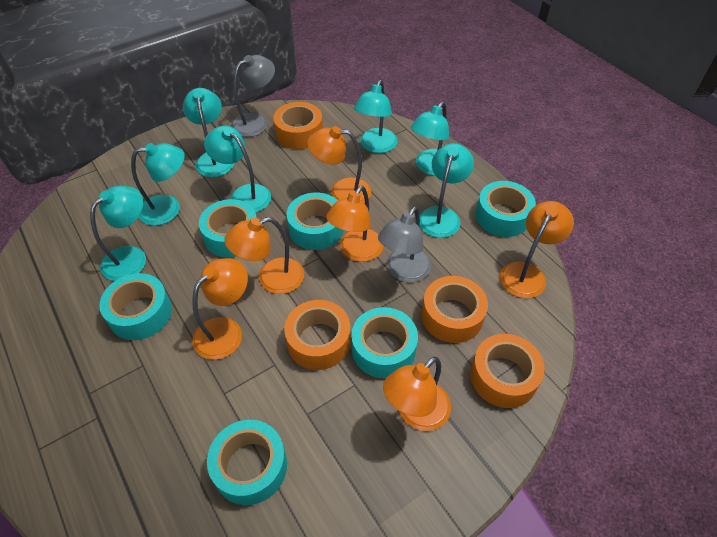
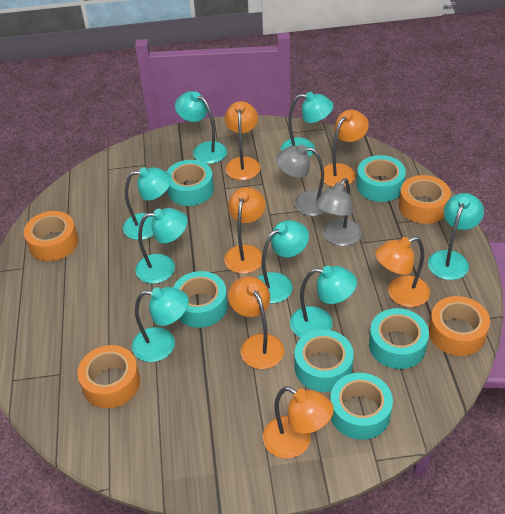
turquoise lamp: 7 -> 8

